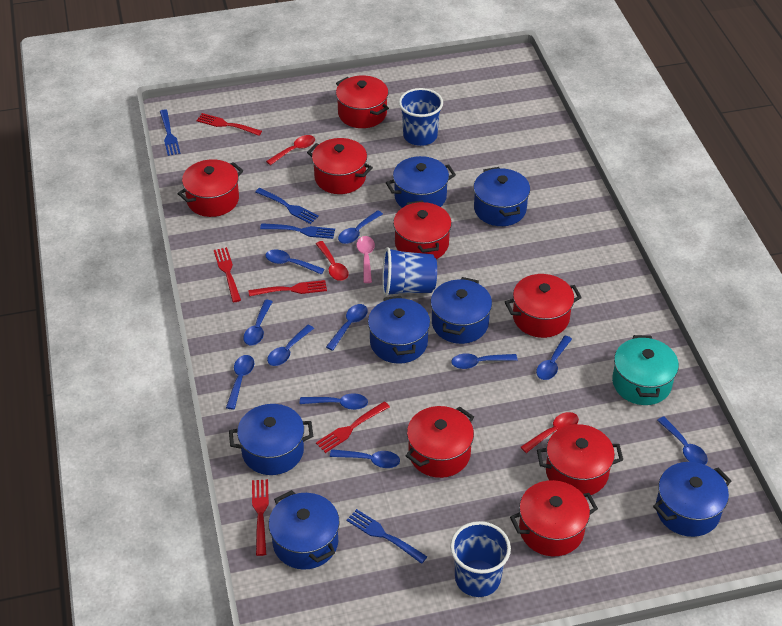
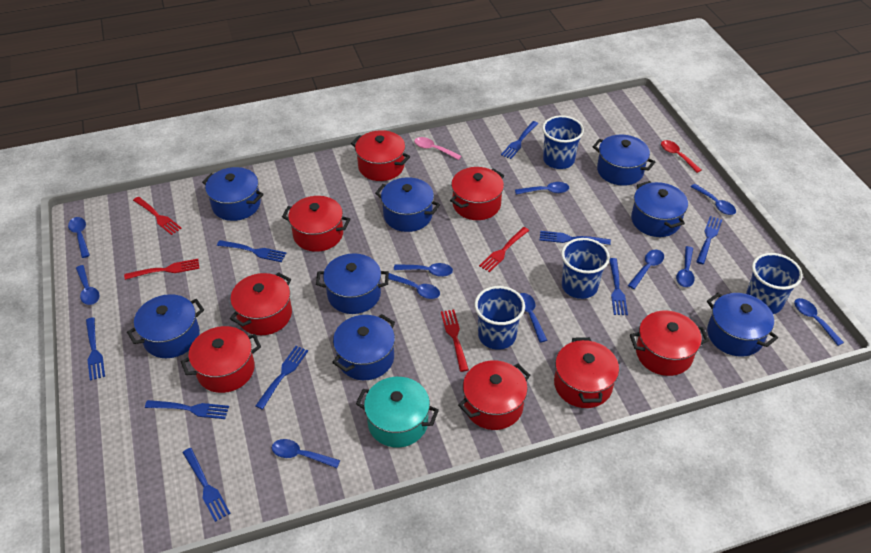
blue cup: 3 -> 4
blue fork: 4 -> 9
blue pot: 7 -> 8
red fork: 5 -> 4
red spoon: 3 -> 1

